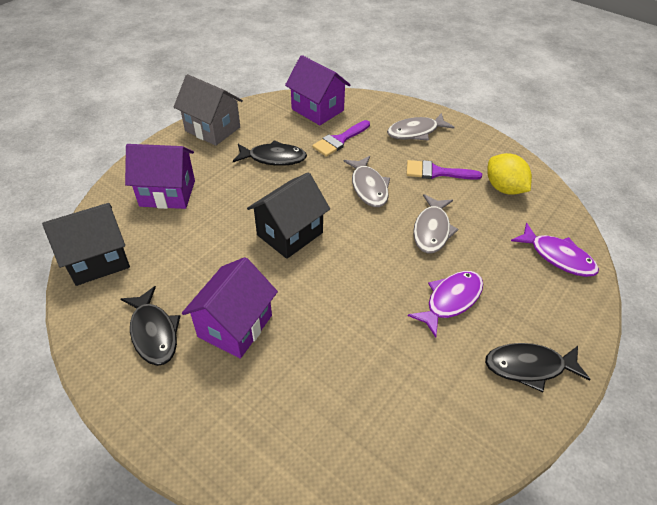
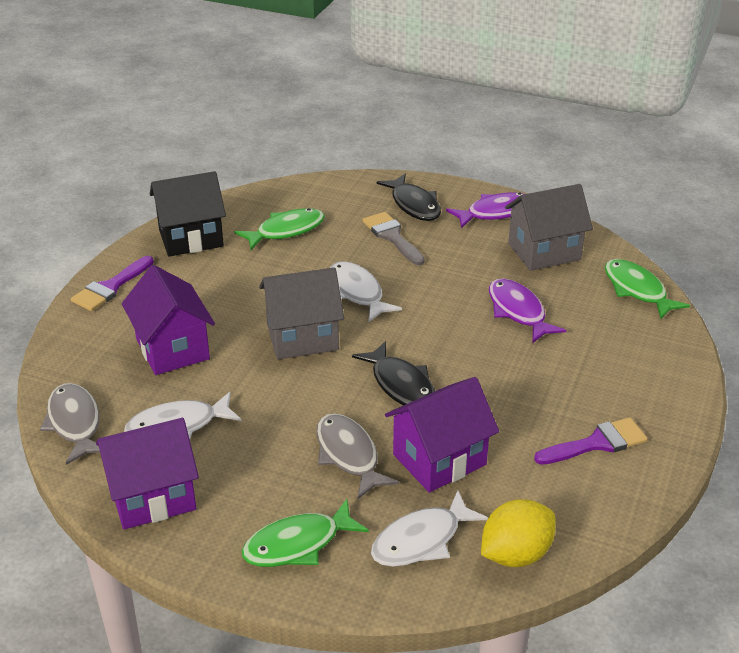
black fish: 3 -> 2
black house: 2 -> 1
green fish: 0 -> 3
grey brush: 0 -> 1
grey fish: 3 -> 2
grey house: 1 -> 2
white fish: 0 -> 3

